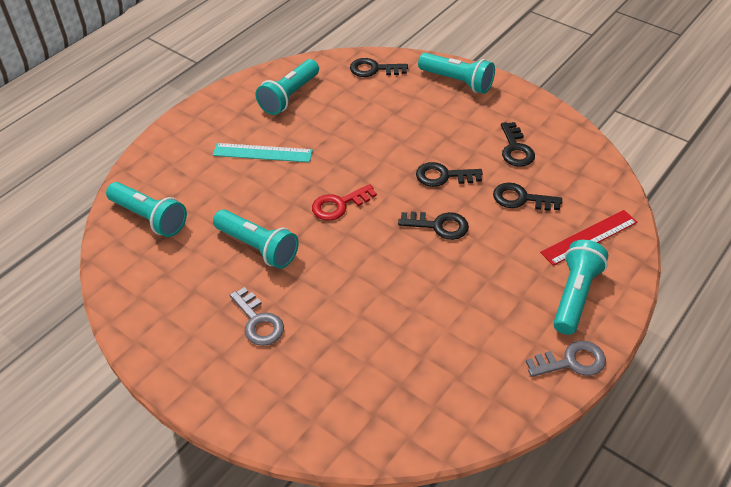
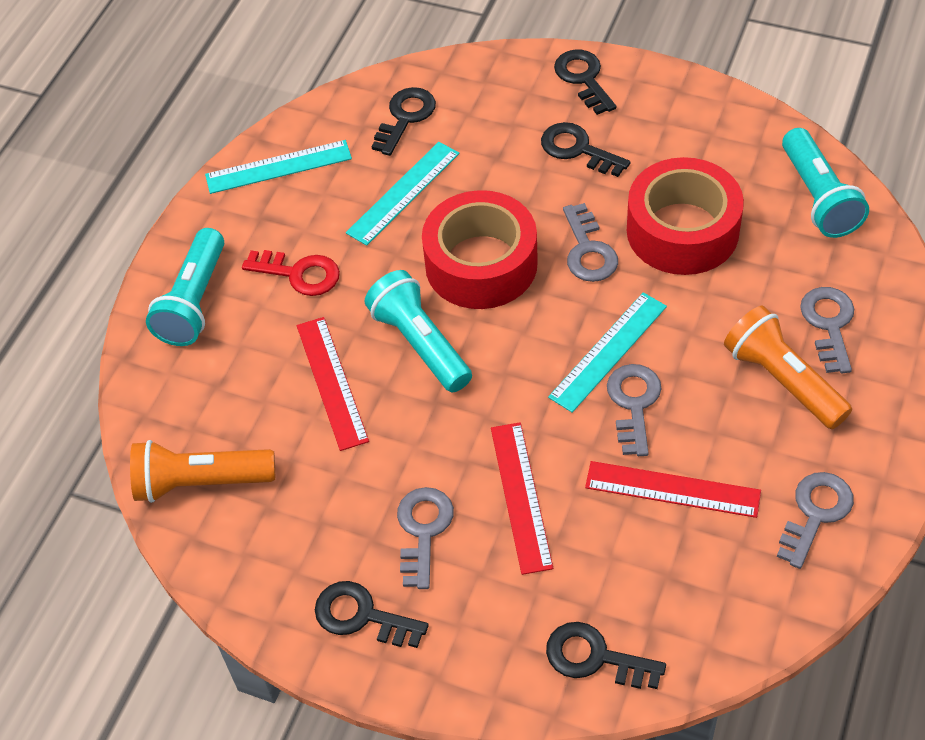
grey key: 2 -> 5
orange flashlight: 0 -> 2
red ruler: 1 -> 3
red tape: 0 -> 2
turquoise flashlight: 5 -> 3
turquoise ruler: 1 -> 3

